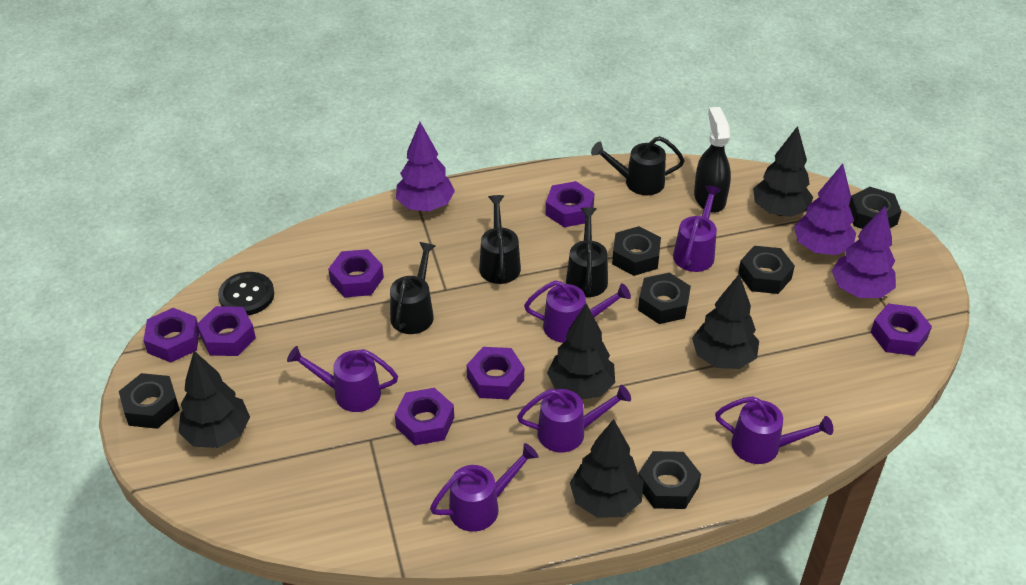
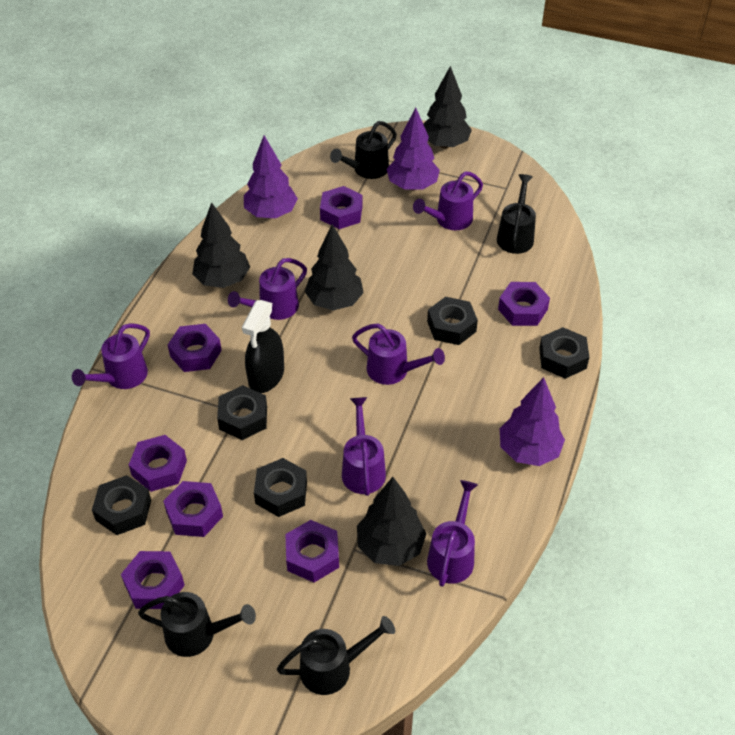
black button: 1 -> 0
black nut: 6 -> 5
black tree: 5 -> 4

